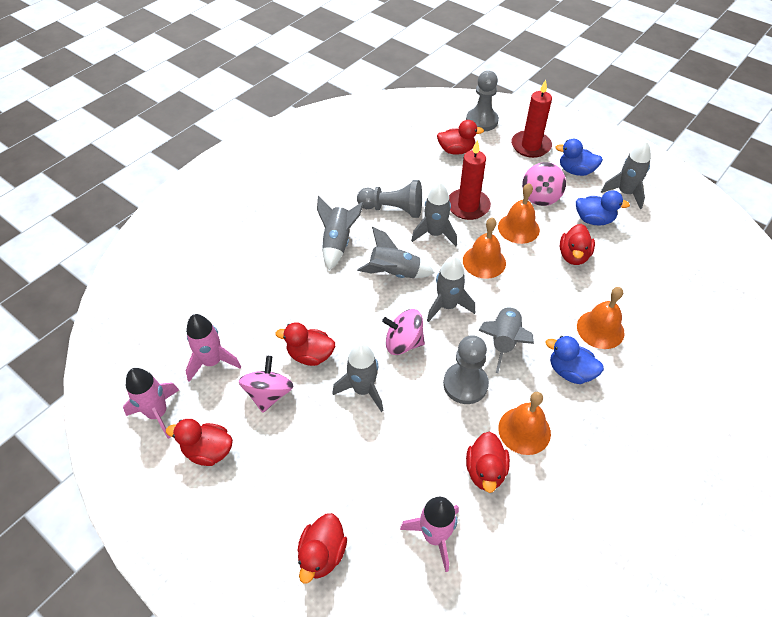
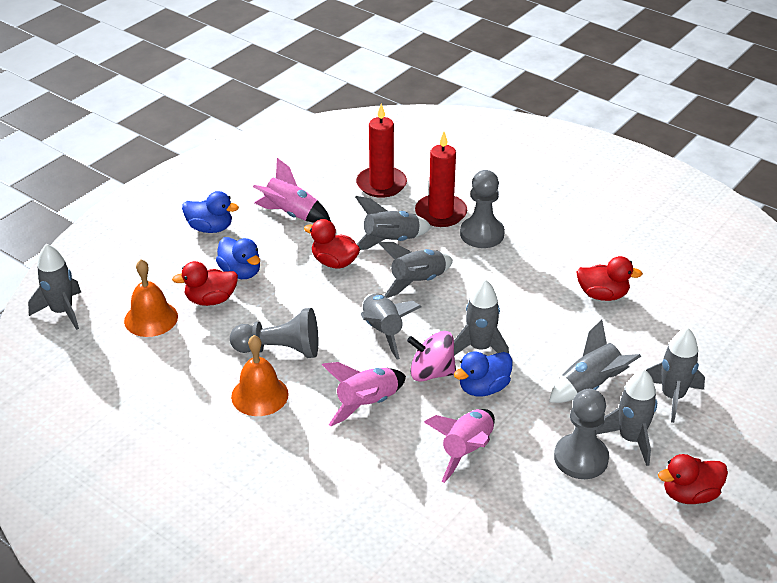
grey rocket: 7 -> 8
orange bell: 4 -> 2
pink spinning top: 3 -> 1
red duck: 6 -> 4

